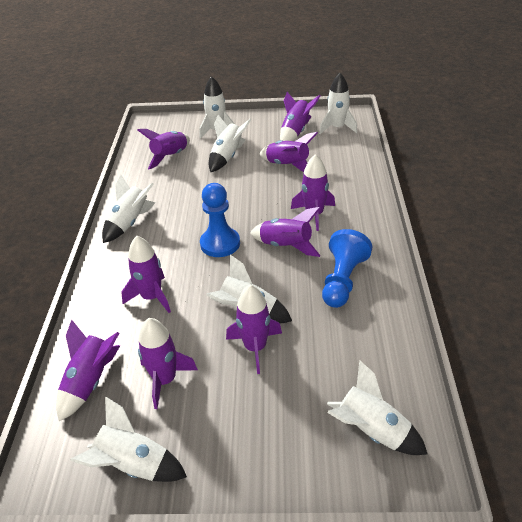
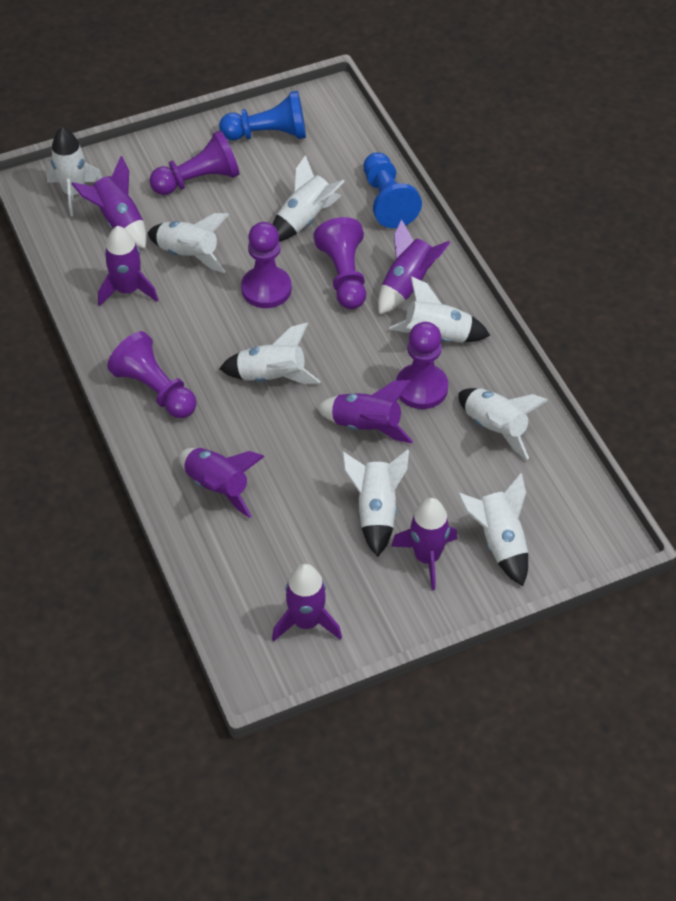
purple pawn: 0 -> 5
purple rocket: 9 -> 7
white rocket: 7 -> 8

